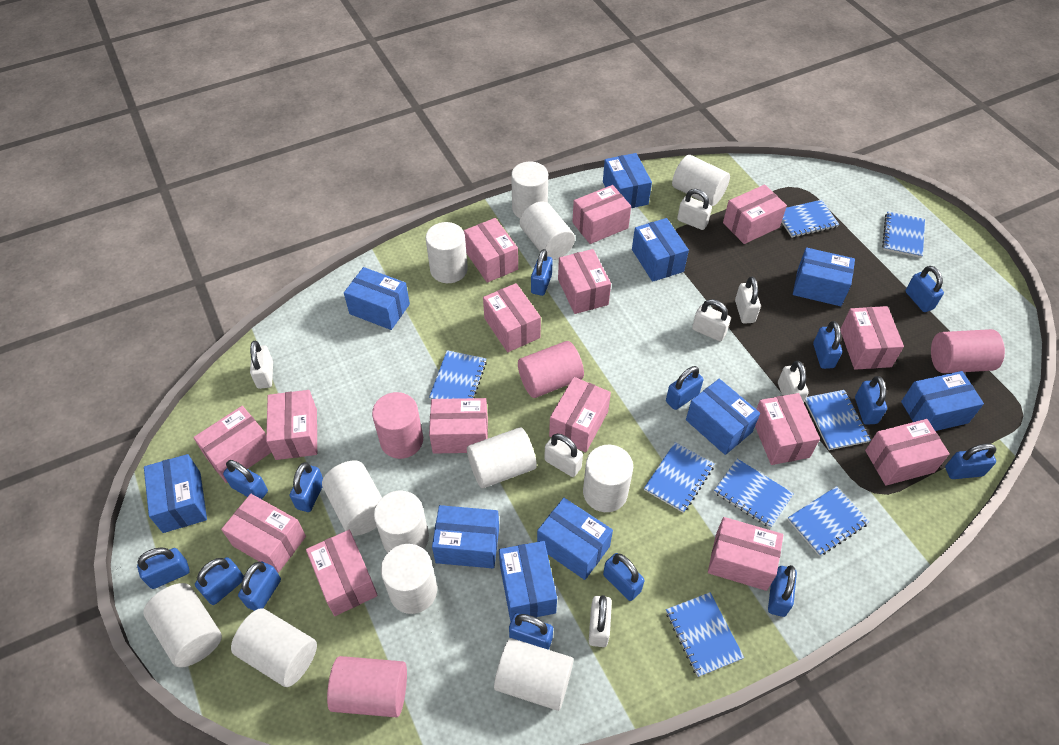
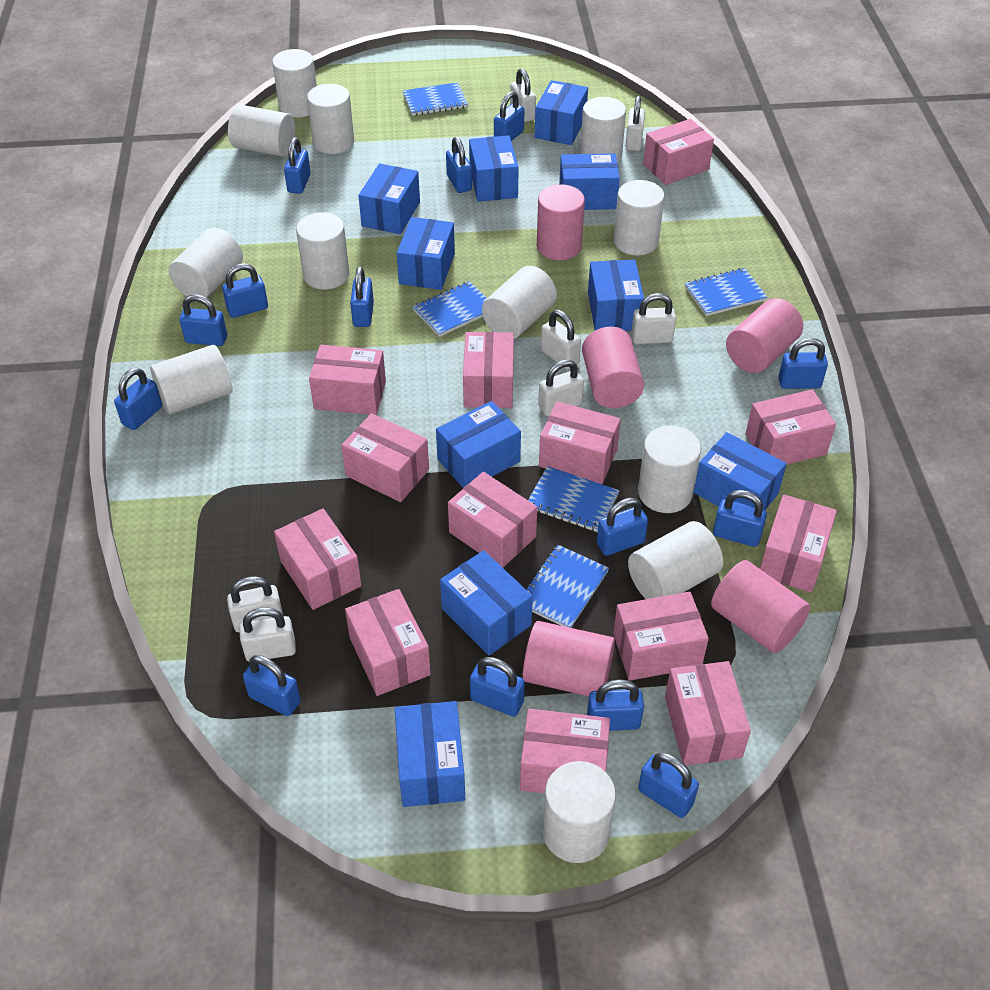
blue notebook: 8 -> 5
pink box: 15 -> 13
pink cylinder: 4 -> 5

